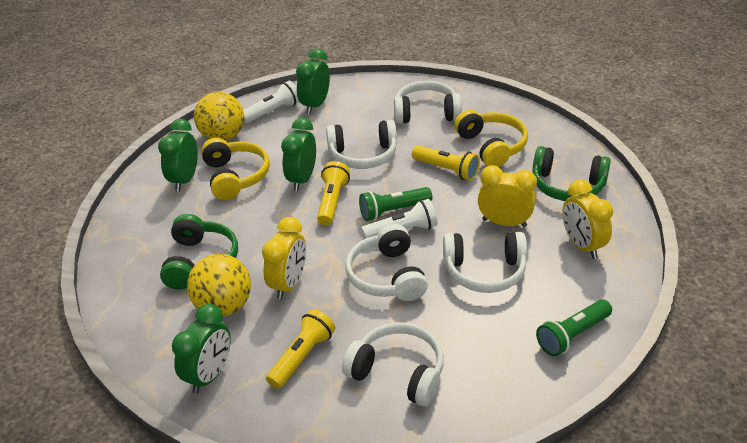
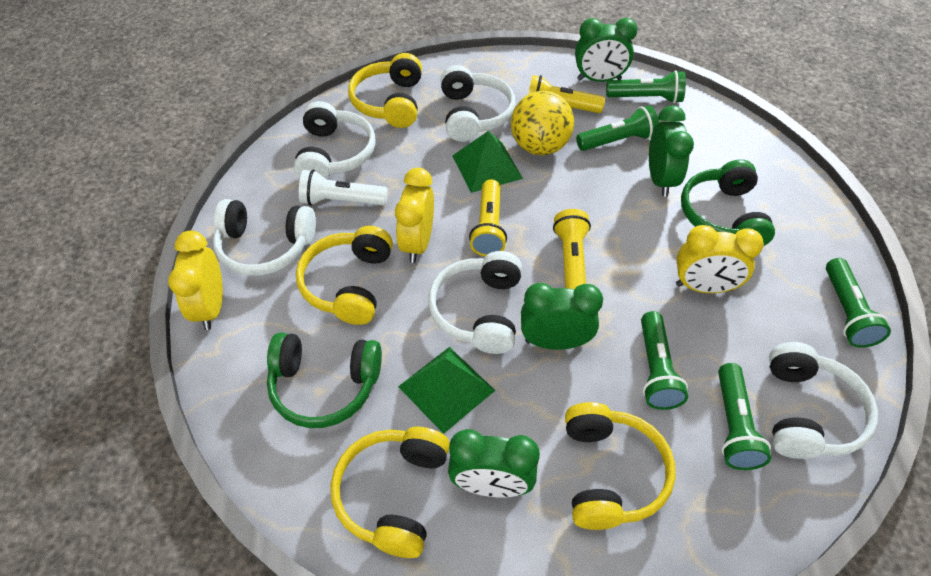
green flashlight: 2 -> 5
green pyramid: 0 -> 2
white flashlight: 2 -> 1
yellow ball: 2 -> 1
yellow headphones: 2 -> 4

